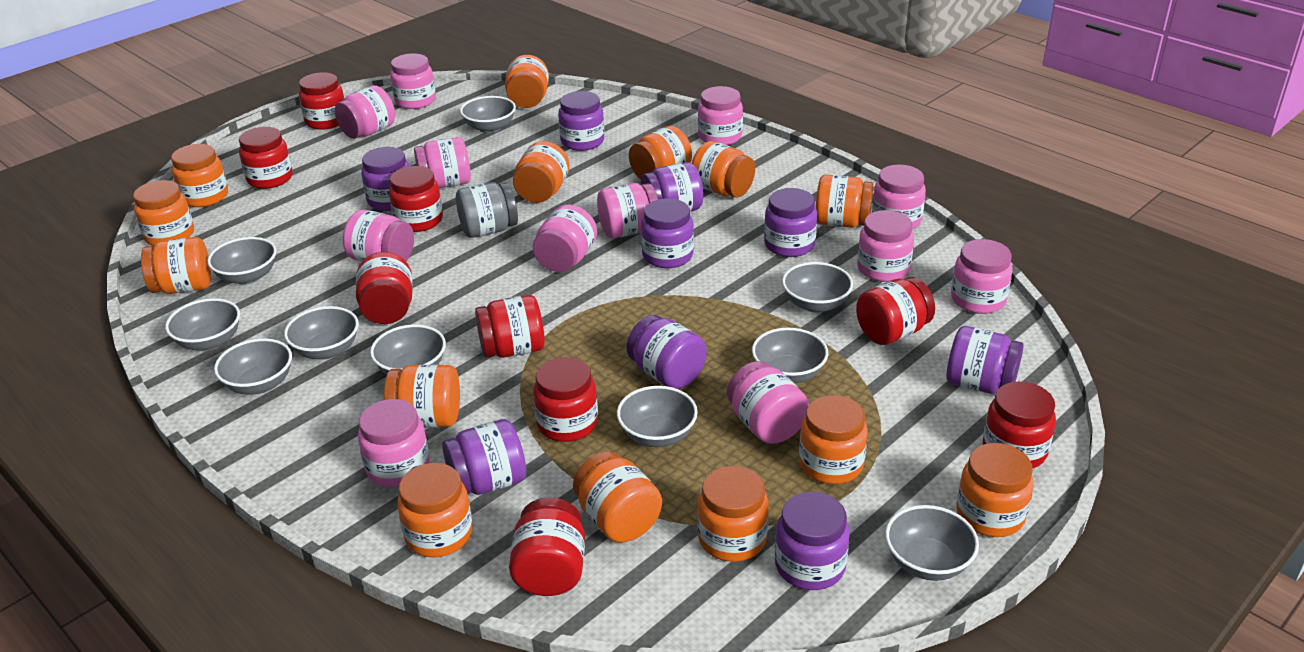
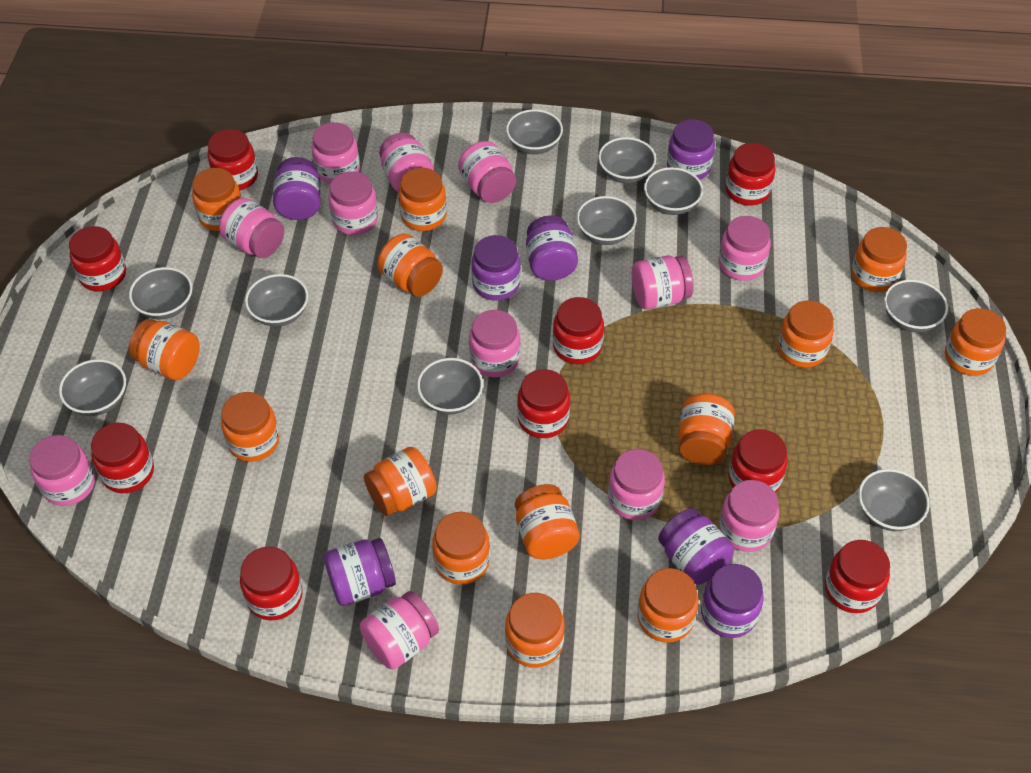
grey jar: 1 -> 0
purple jar: 9 -> 7

